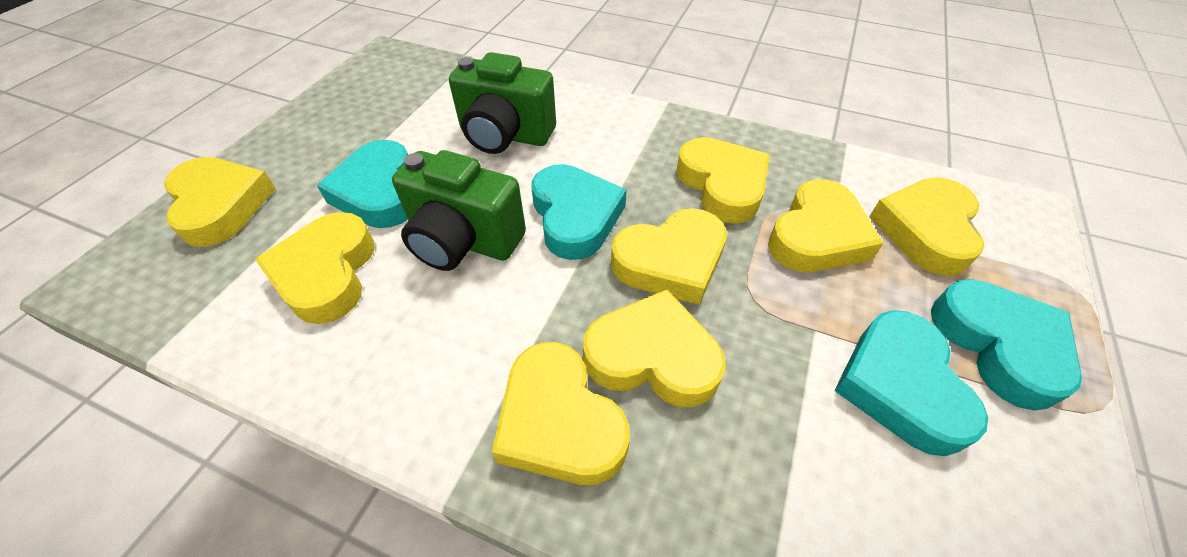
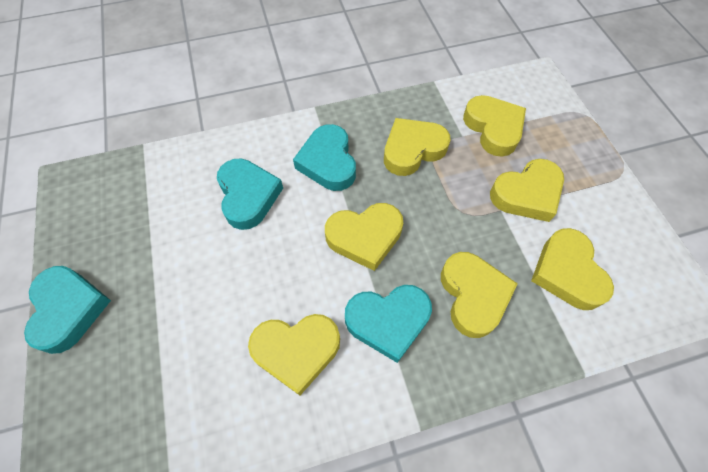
green camera: 2 -> 0
yellow heart: 8 -> 7

